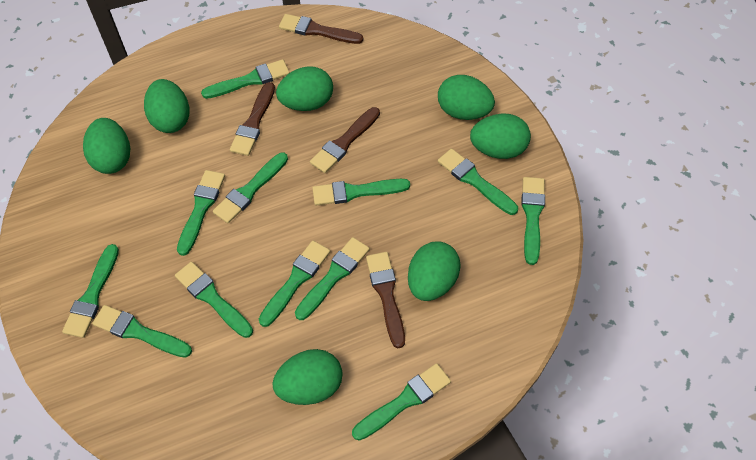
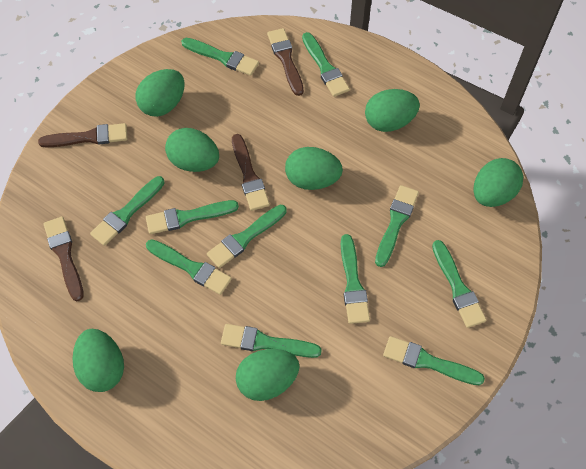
green brush: 12 -> 11

